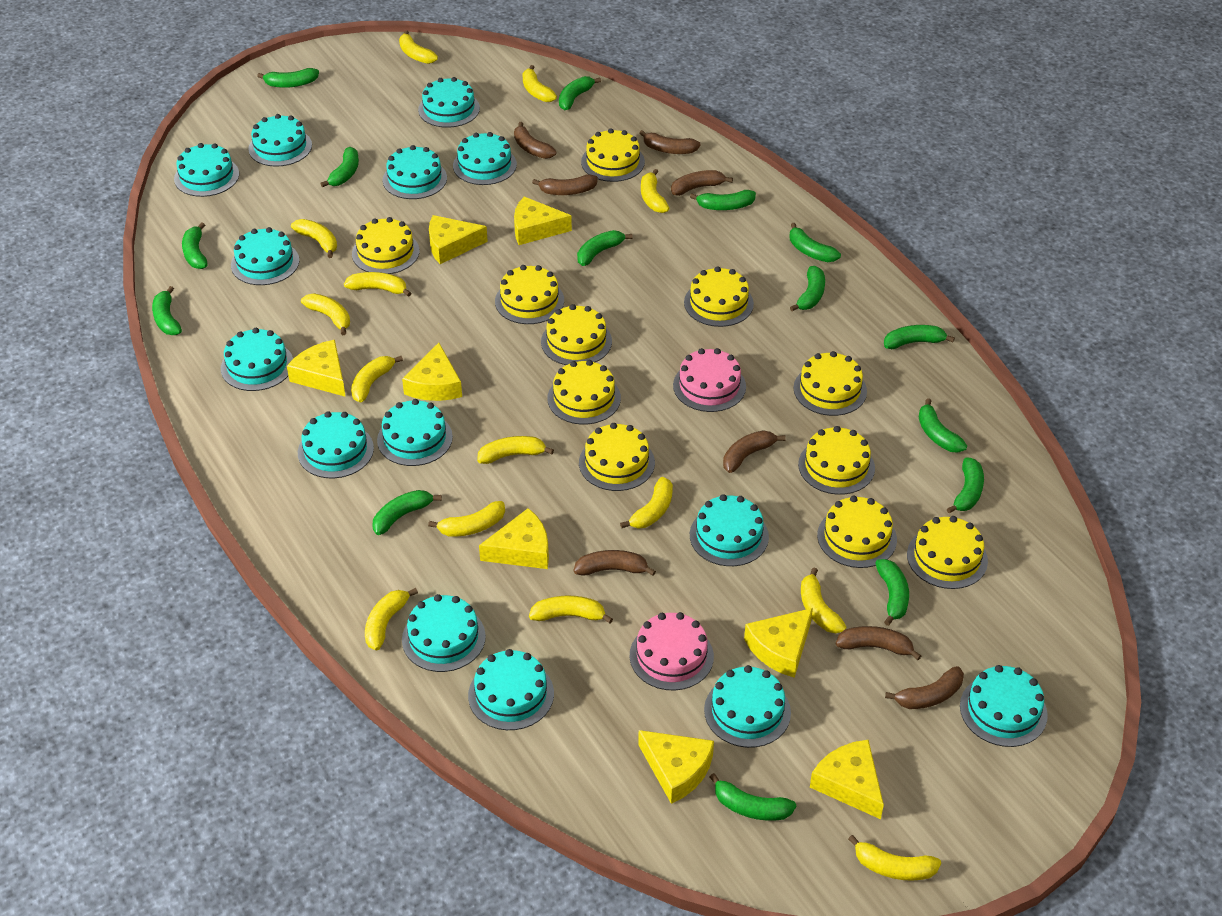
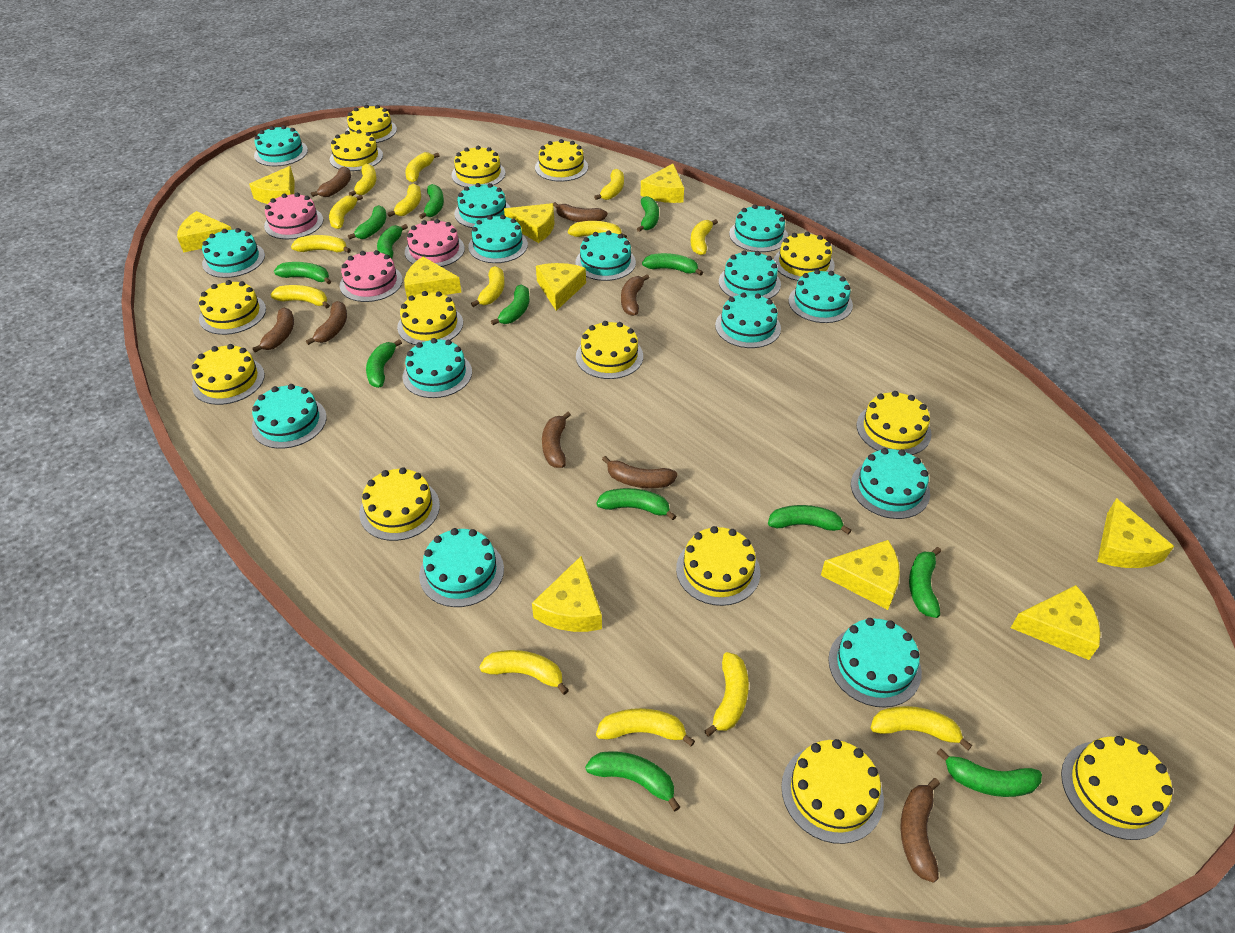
green banana: 15 -> 13
pink cake: 2 -> 3
yellow cake: 11 -> 14
yellow cheese: 8 -> 10

